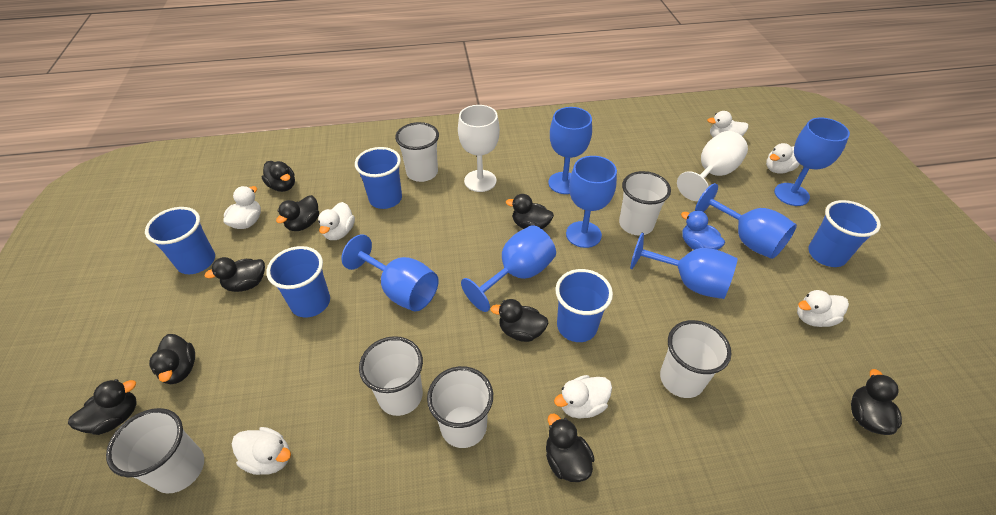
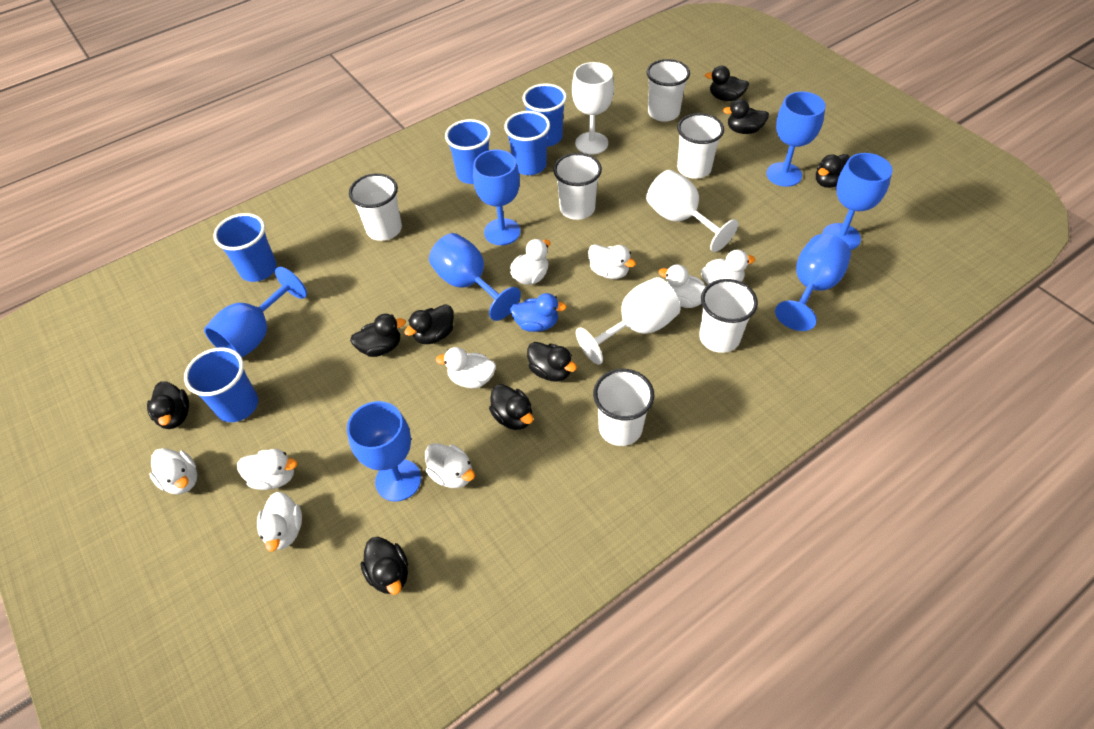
white duck: 7 -> 9
white goblet: 2 -> 3

